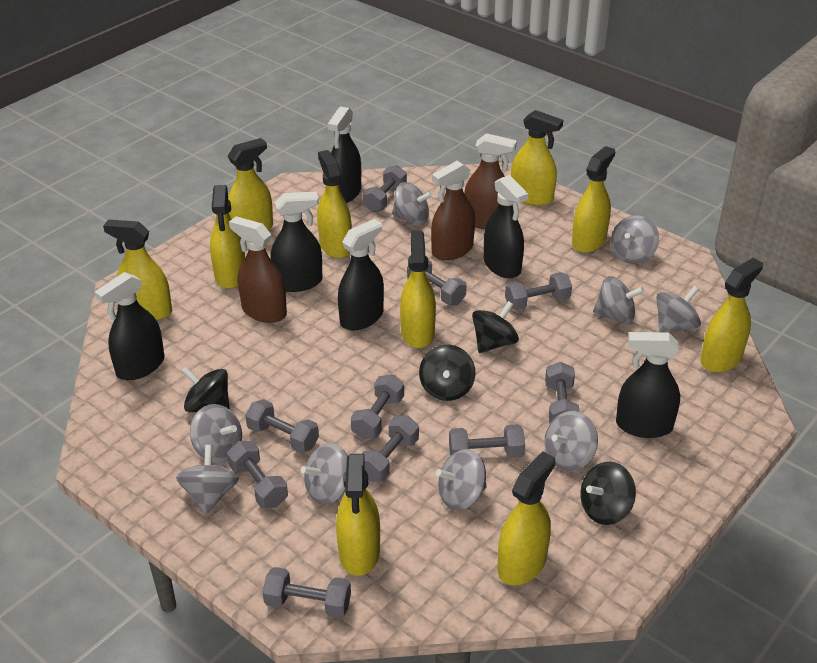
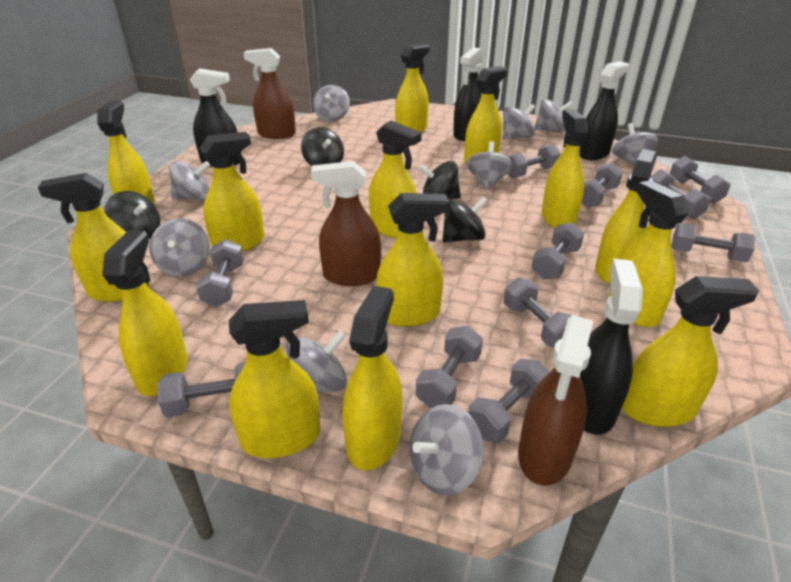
black spray bottle: 6 -> 4
grey dumbbell: 10 -> 11
yellow spray bottle: 10 -> 14

